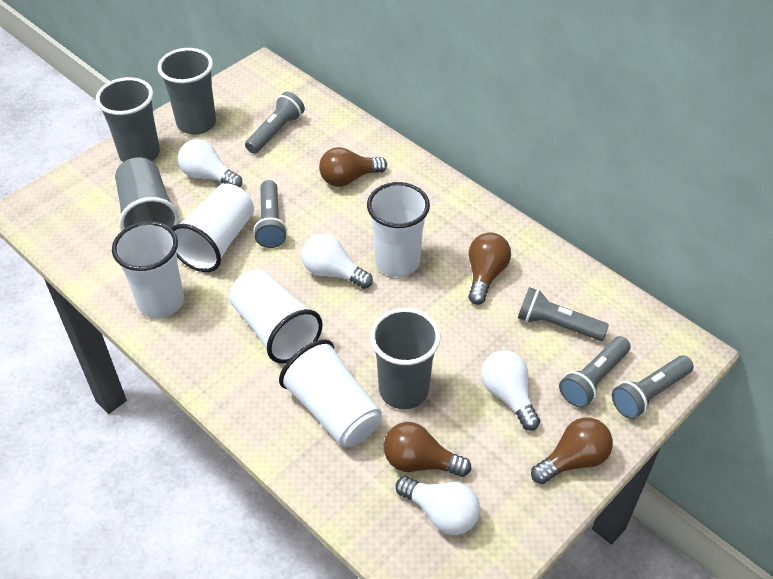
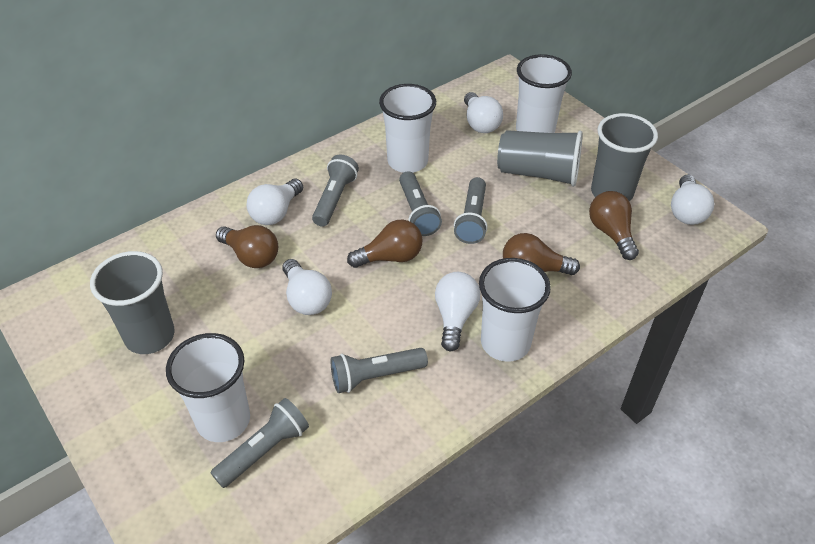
grey cup: 4 -> 3
white cup: 5 -> 4
white light bulb: 4 -> 5

